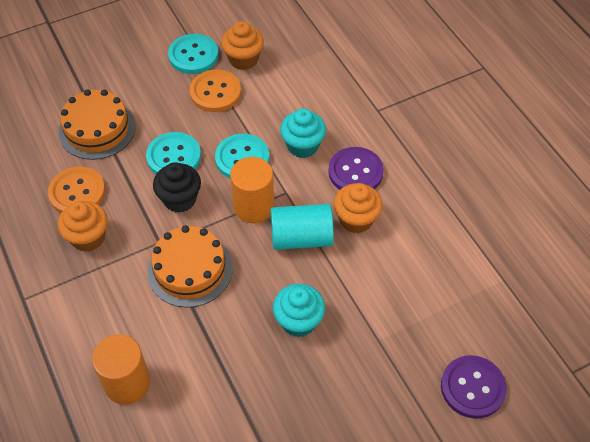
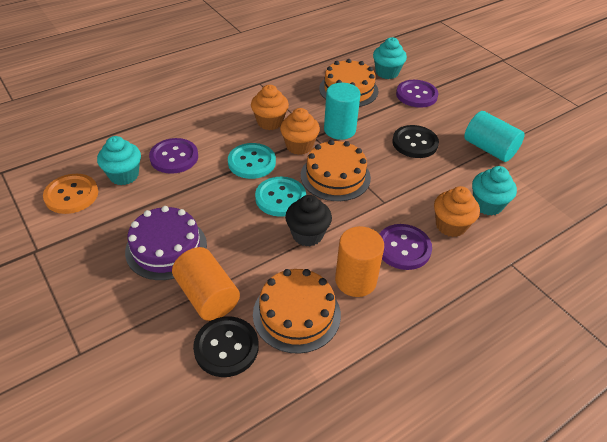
black button: 0 -> 2
orange button: 2 -> 1
orange cake: 2 -> 3
purple button: 2 -> 3
purple cake: 0 -> 1
turquoise button: 3 -> 2
turquoise cupcake: 2 -> 3
turquoise cylinder: 1 -> 2

